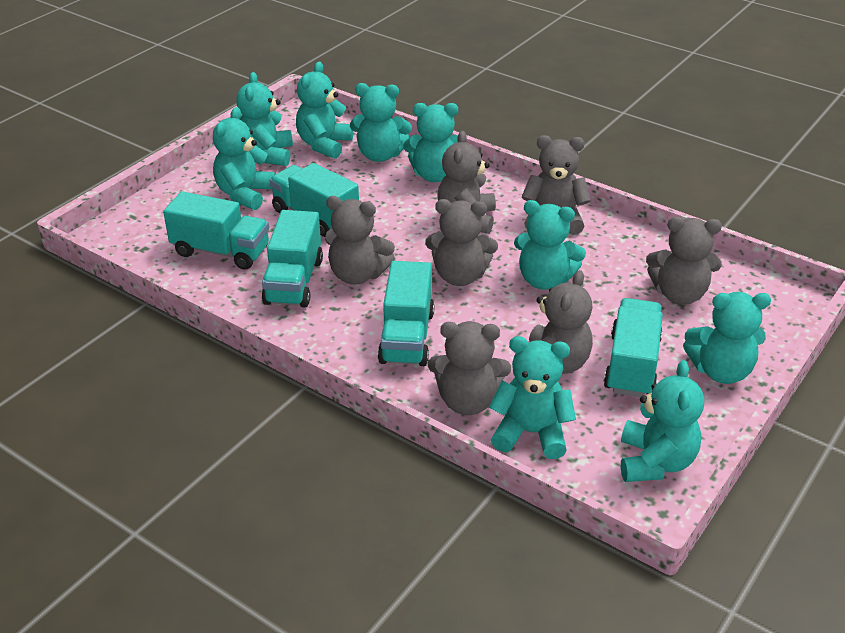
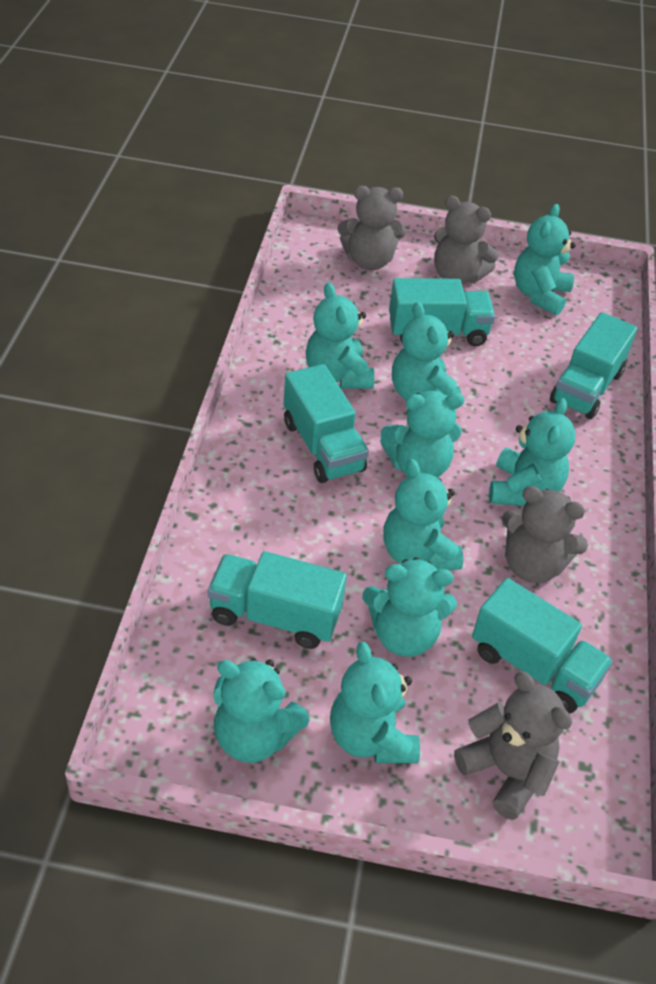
grey teddy bear: 7 -> 4

